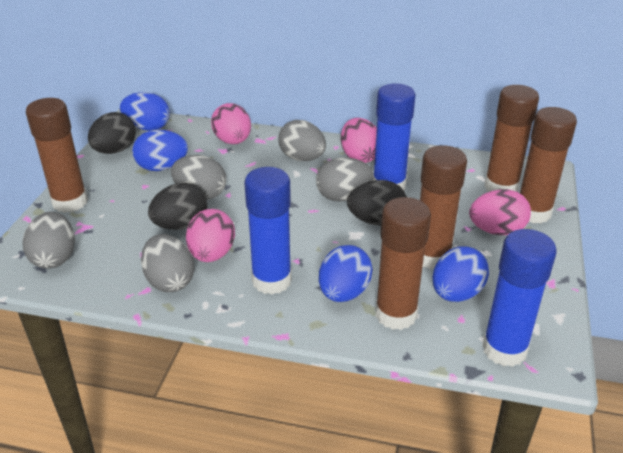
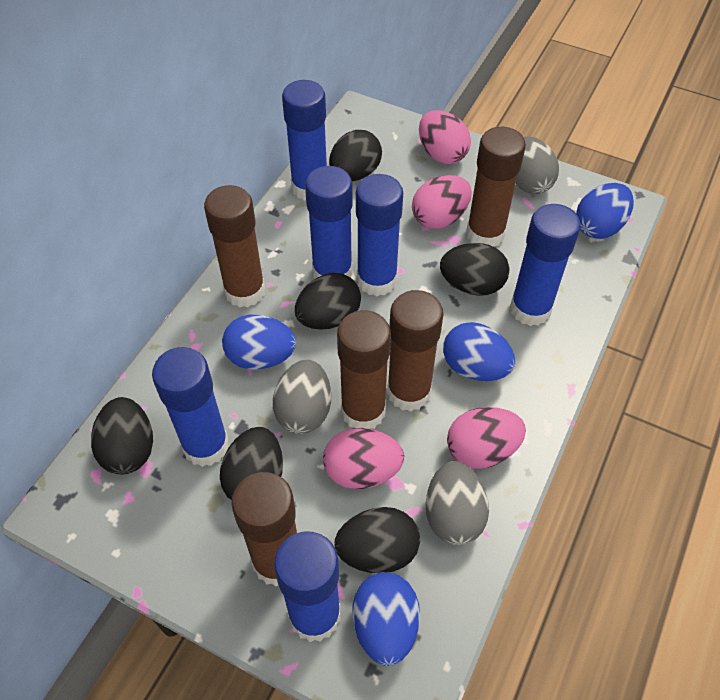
black egg: 3 -> 6
blue glue stick: 3 -> 6
grey egg: 5 -> 3

